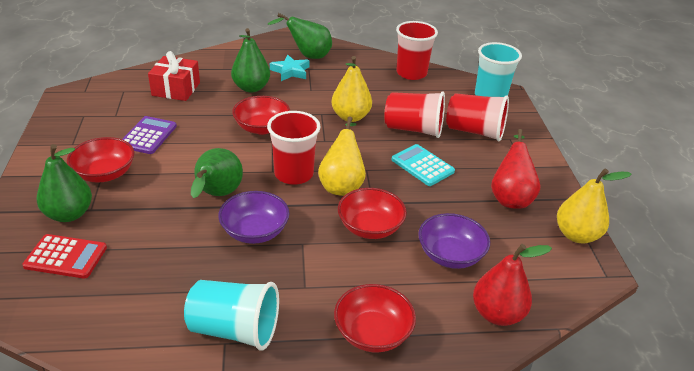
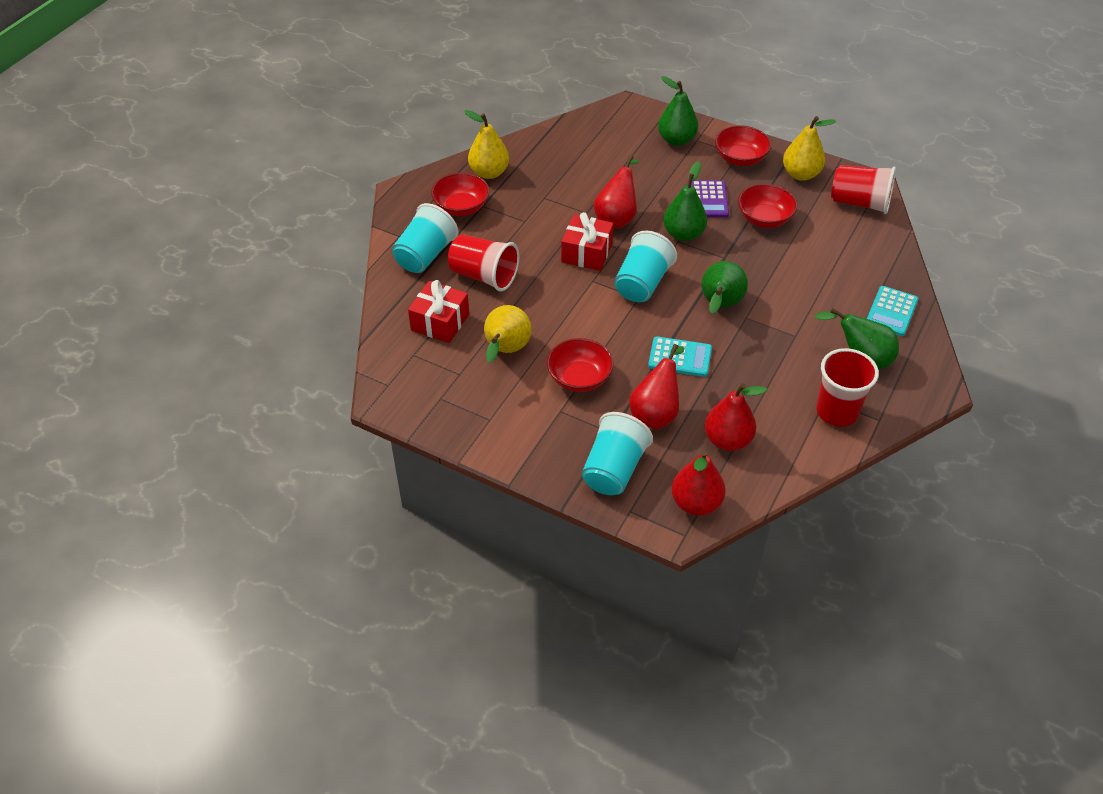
purple bowl: 2 -> 0
red calculator: 1 -> 0
red cup: 4 -> 3
red gift: 1 -> 2
red pear: 2 -> 4
turquoise calculator: 1 -> 2
turquoise cup: 2 -> 3
turquoise star: 1 -> 0

